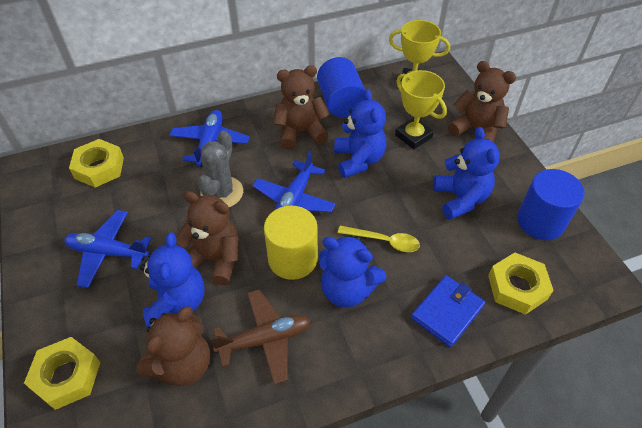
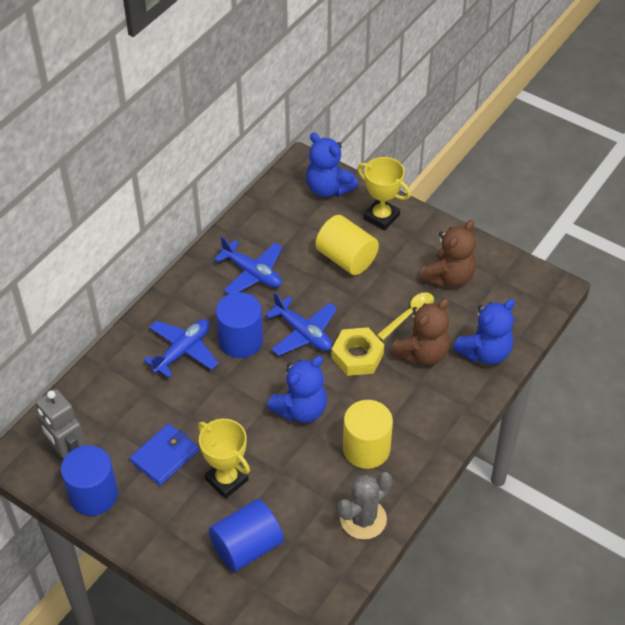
blue cylinder: 2 -> 3
blue teddy bear: 4 -> 3
brown plane: 1 -> 0
brown teddy bear: 4 -> 2
grey robot: 0 -> 1
yellow cylinder: 1 -> 2
yellow nut: 3 -> 1

